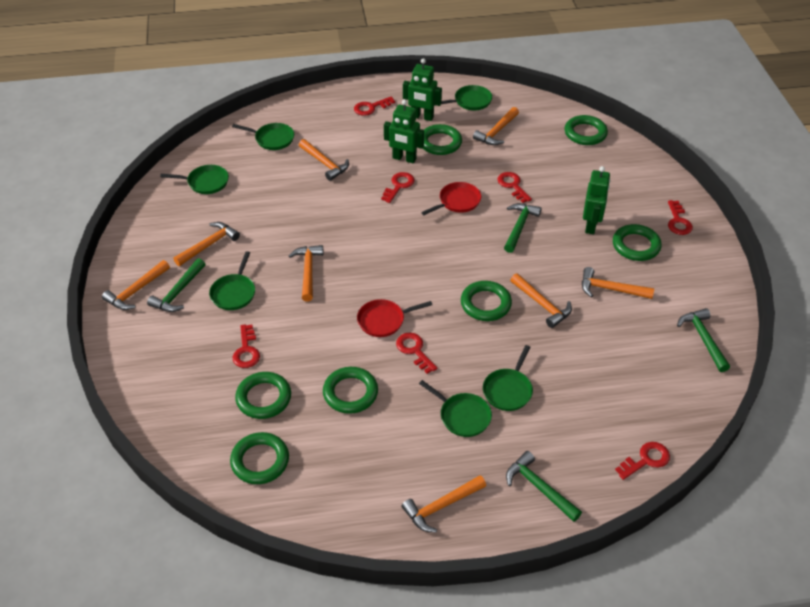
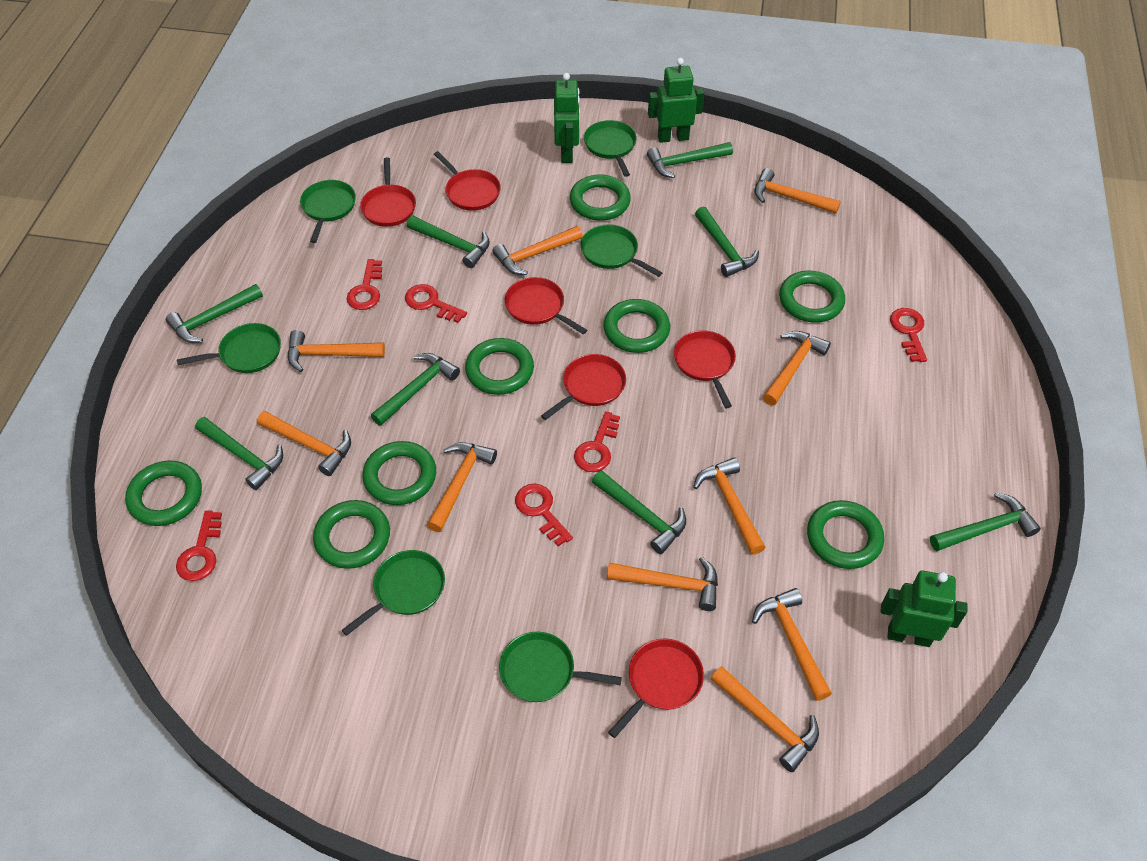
green hammer: 4 -> 8
green ring: 7 -> 8
orange hammer: 8 -> 10
red key: 7 -> 6
red pan: 2 -> 6

